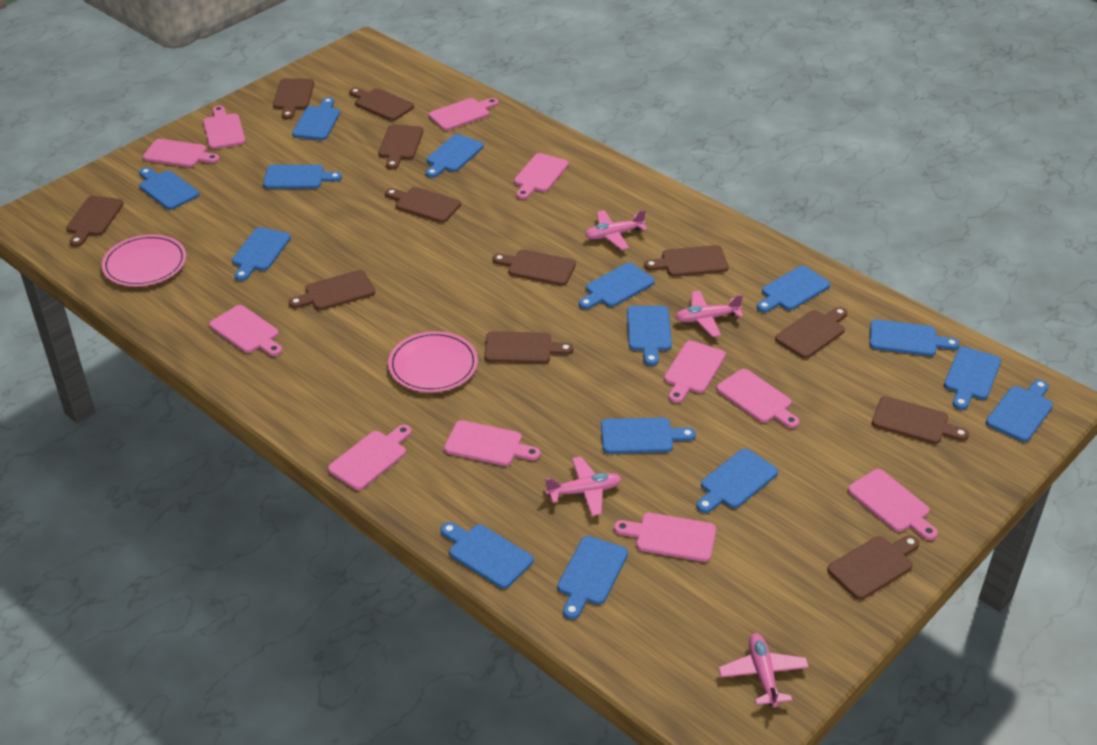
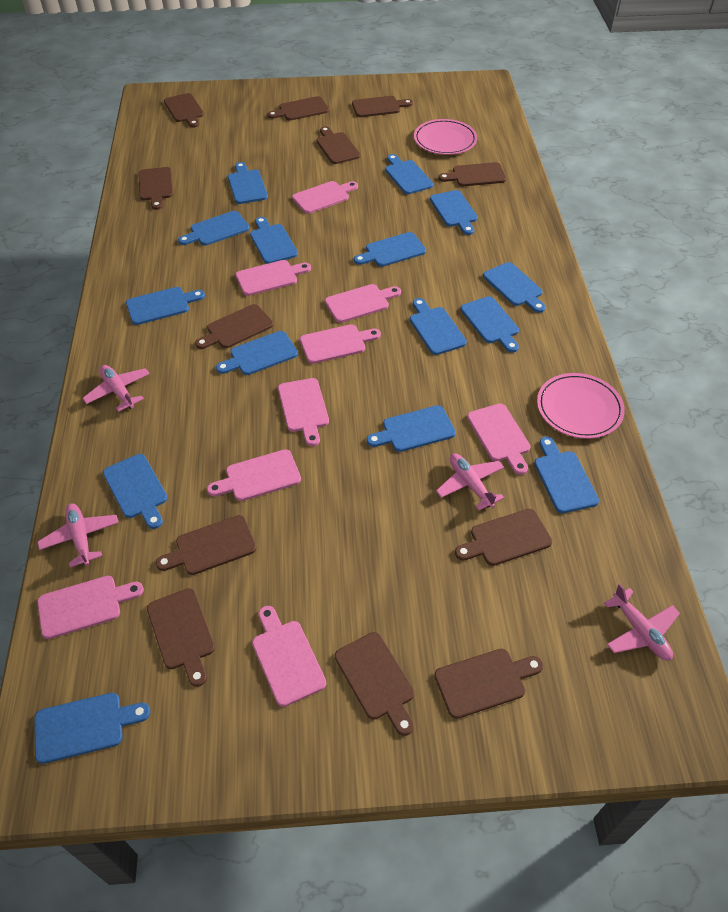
pink cutting board: 11 -> 9

